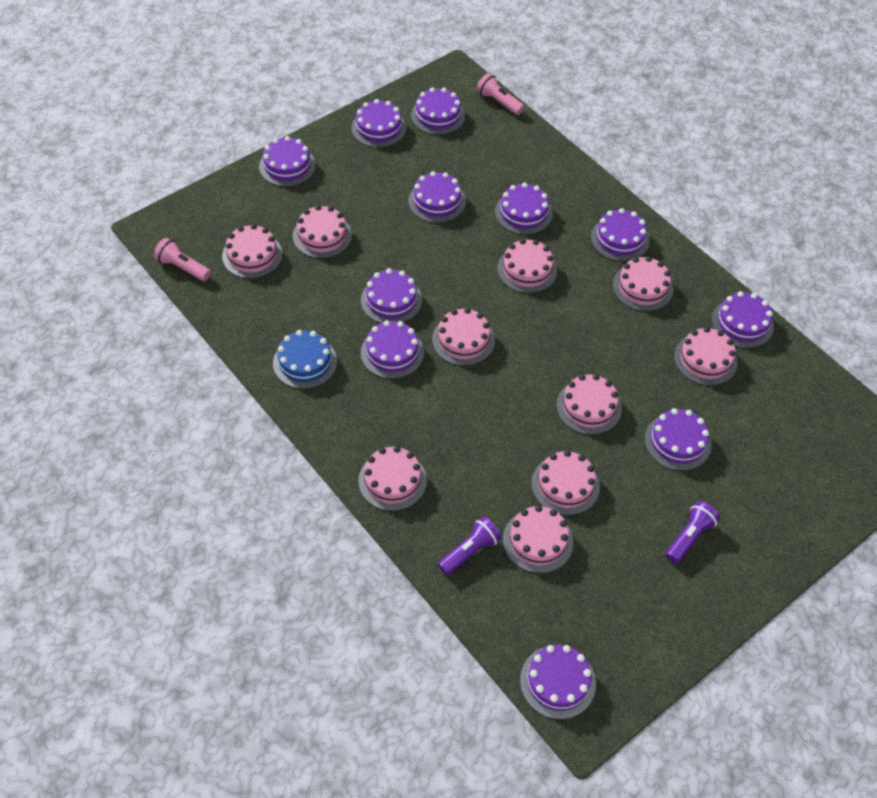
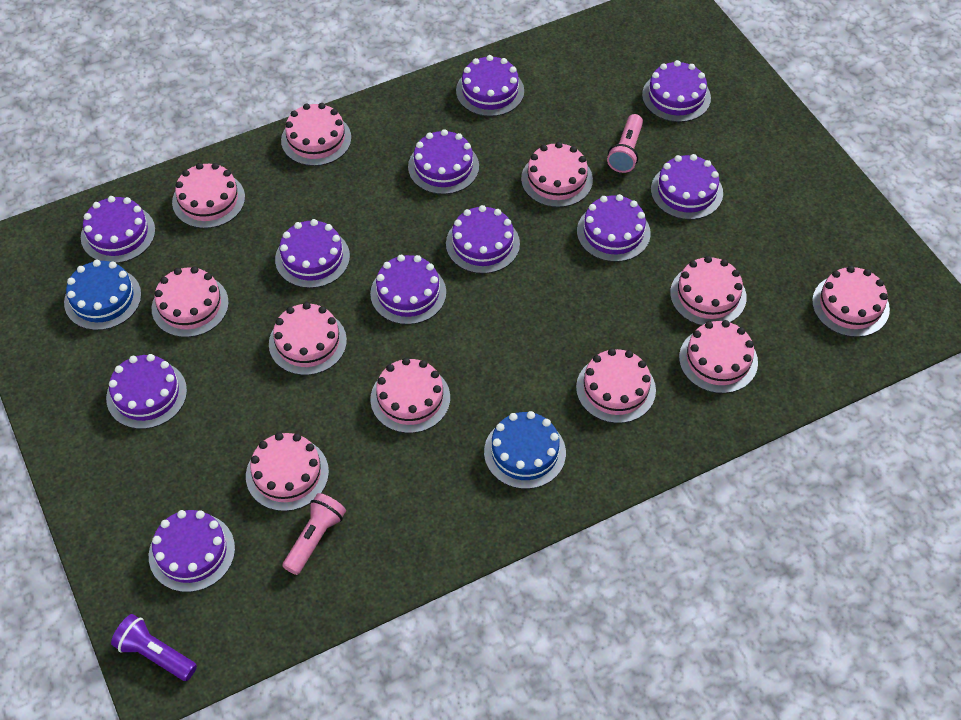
blue cake: 1 -> 2
pink cake: 10 -> 11
purple flashlight: 2 -> 1

